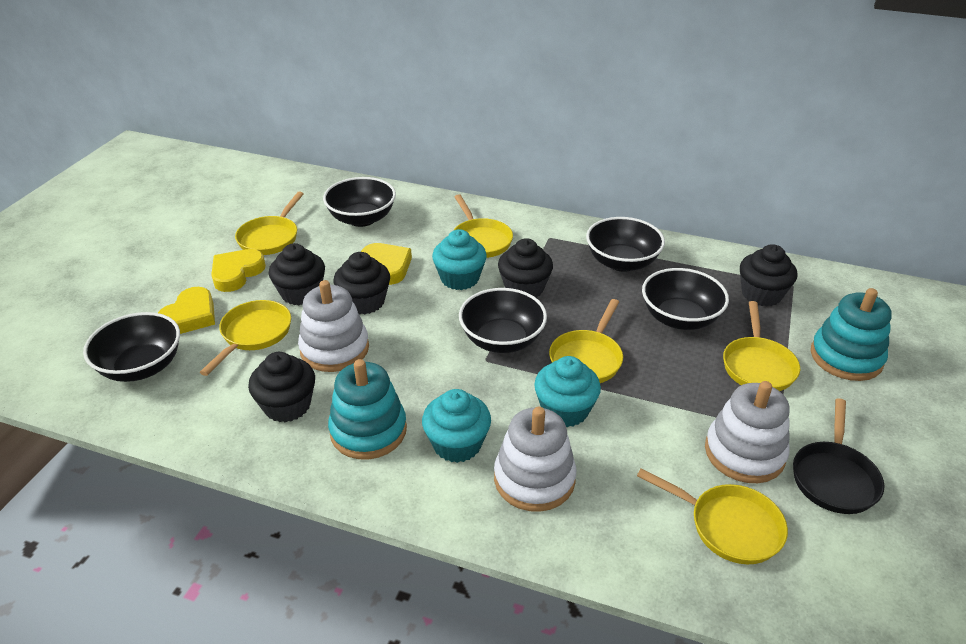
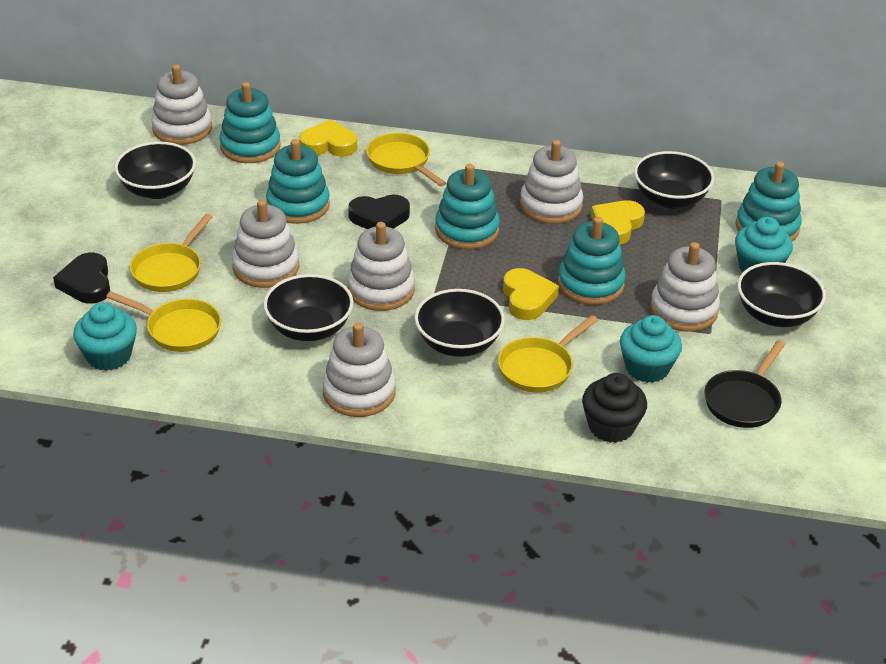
black cupcake: 5 -> 1
black heart: 0 -> 2
turquoise stacking toy: 2 -> 5
white stacking toy: 3 -> 6
yellow pan: 6 -> 4

